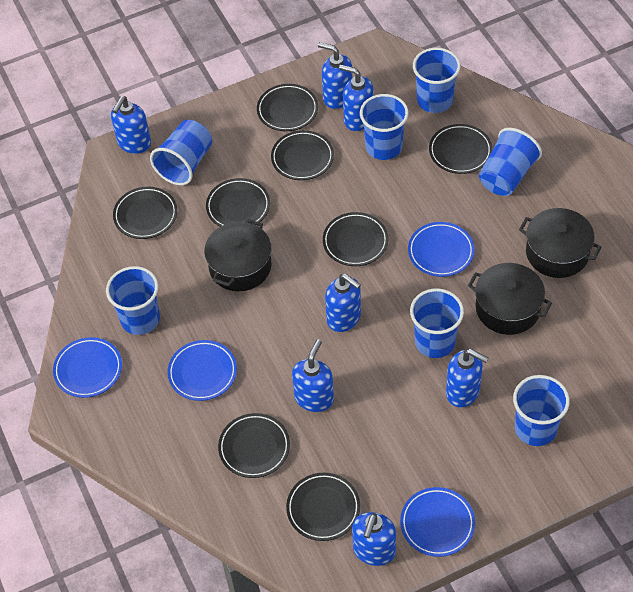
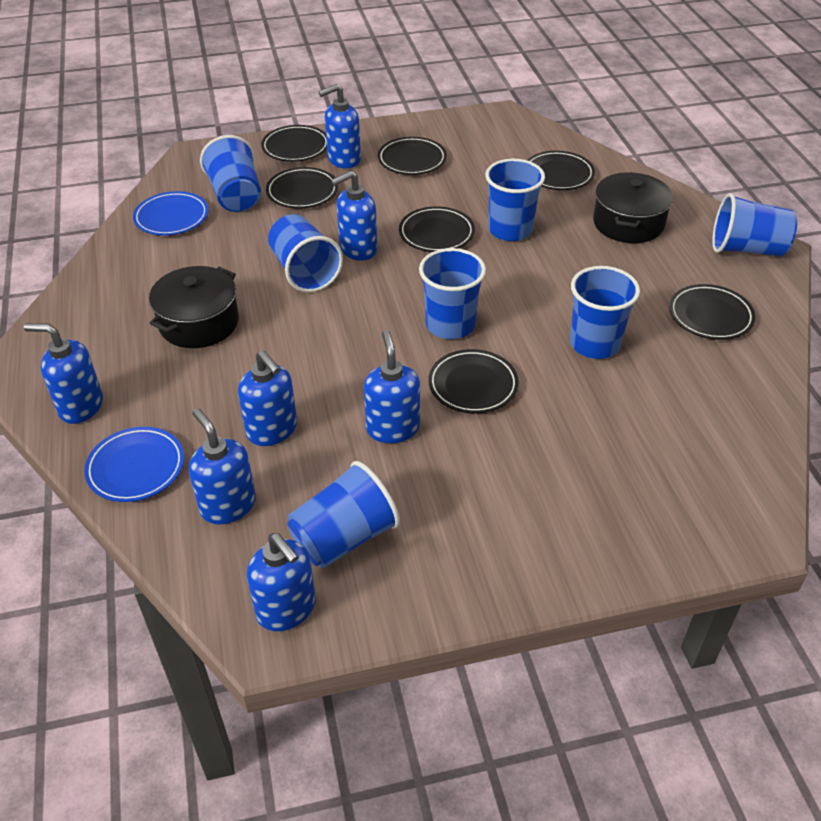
black plate: 8 -> 7
black pot: 3 -> 2
blue plate: 4 -> 2

